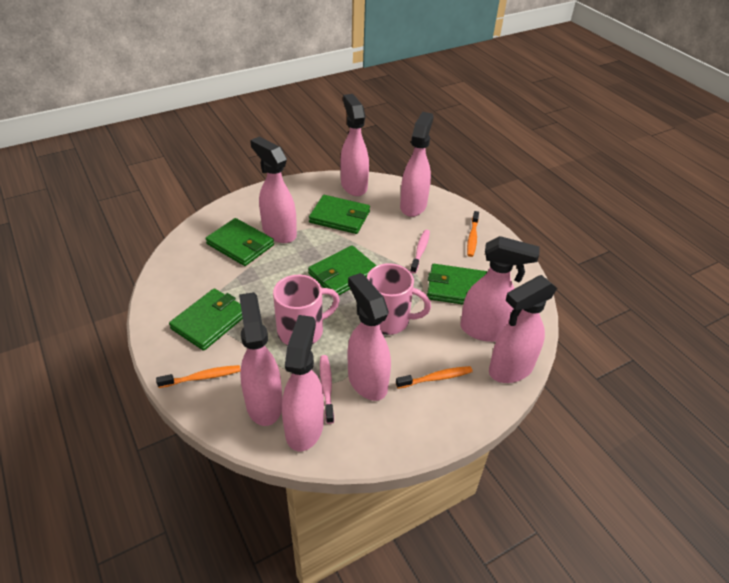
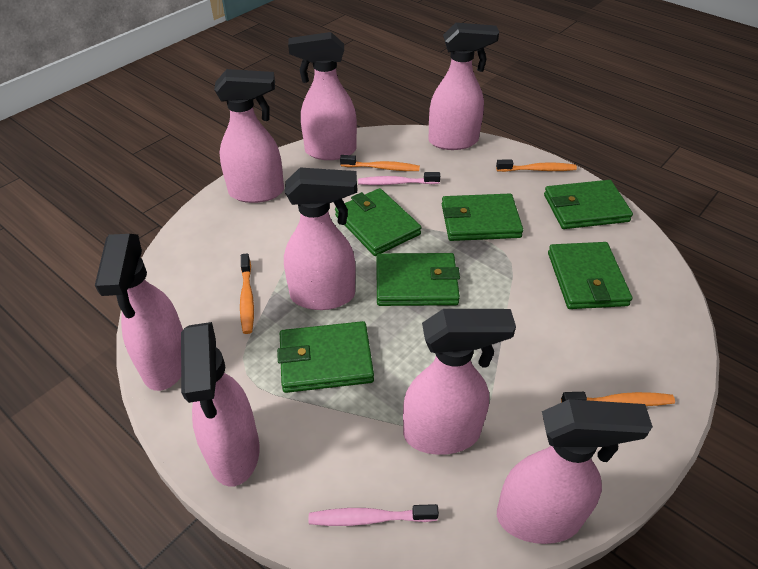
green wallet: 5 -> 6
orange toothbrush: 3 -> 4
pink mug: 2 -> 0

